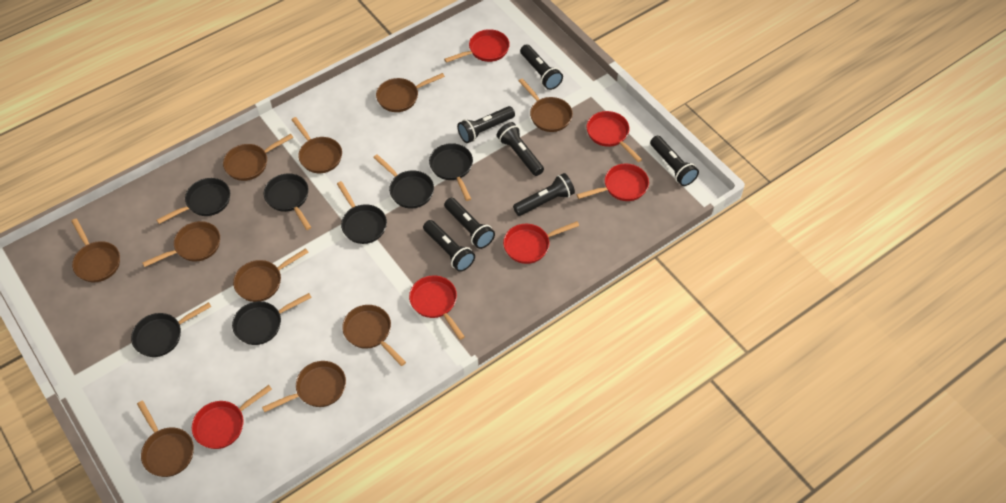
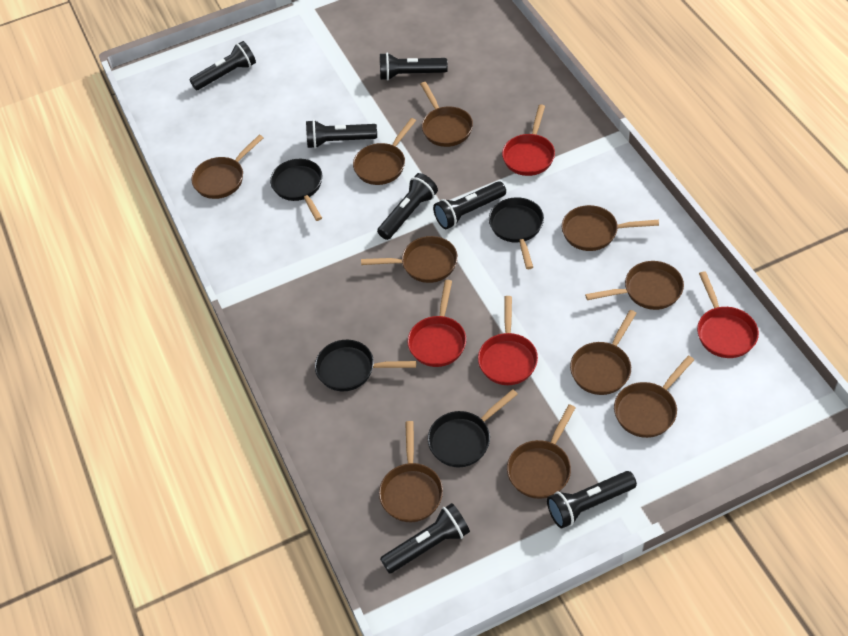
black pan: 7 -> 4
red pan: 6 -> 4

